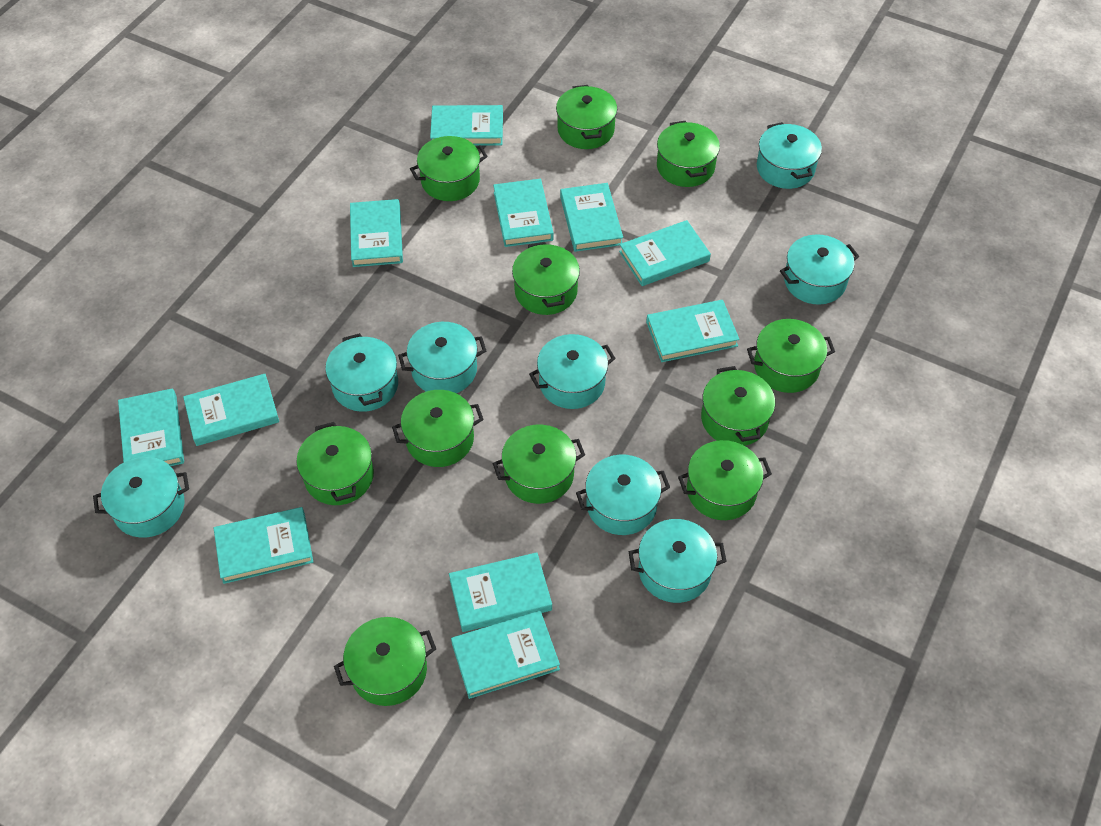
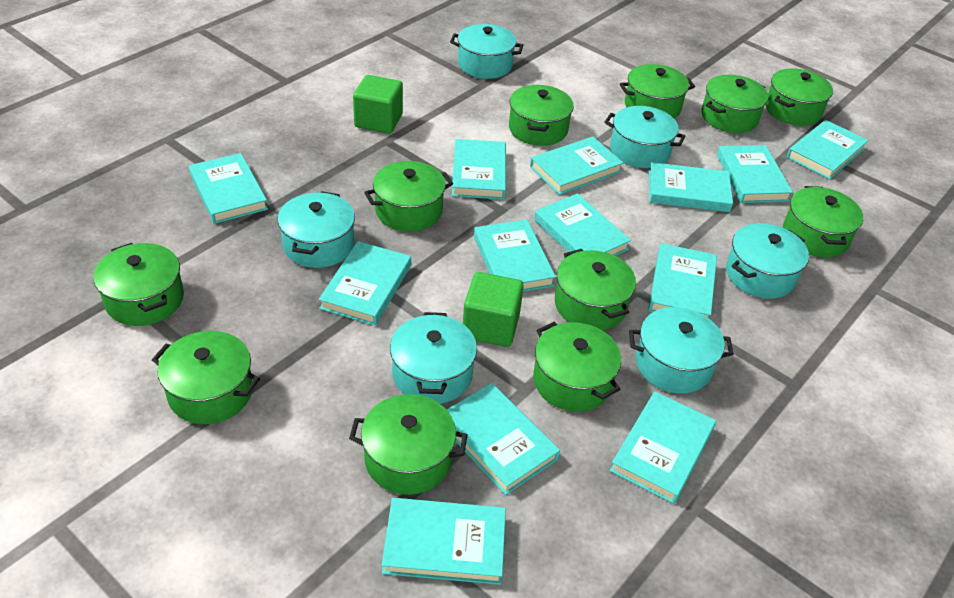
green cube: 0 -> 2
turquoise book: 11 -> 13
turquoise pot: 8 -> 6

